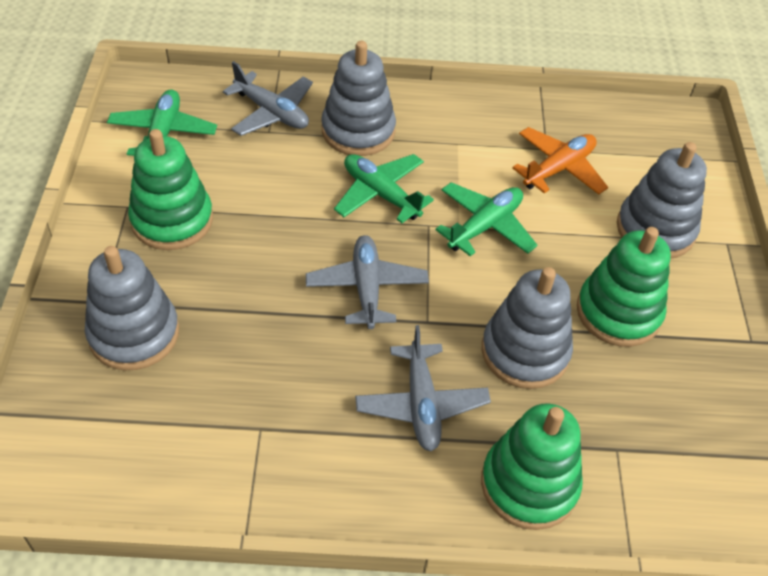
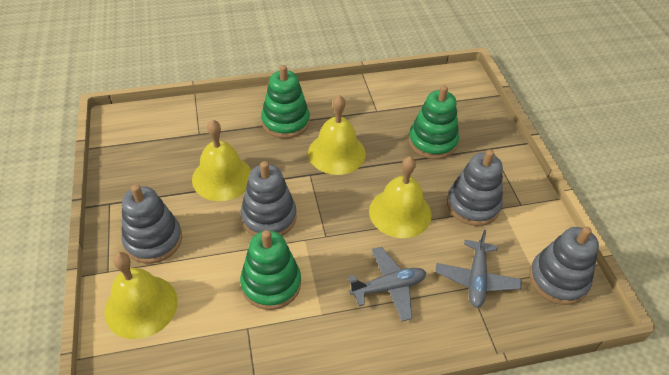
green plane: 3 -> 0
grey plane: 3 -> 2
orange plane: 1 -> 0
yellow bell: 0 -> 4

